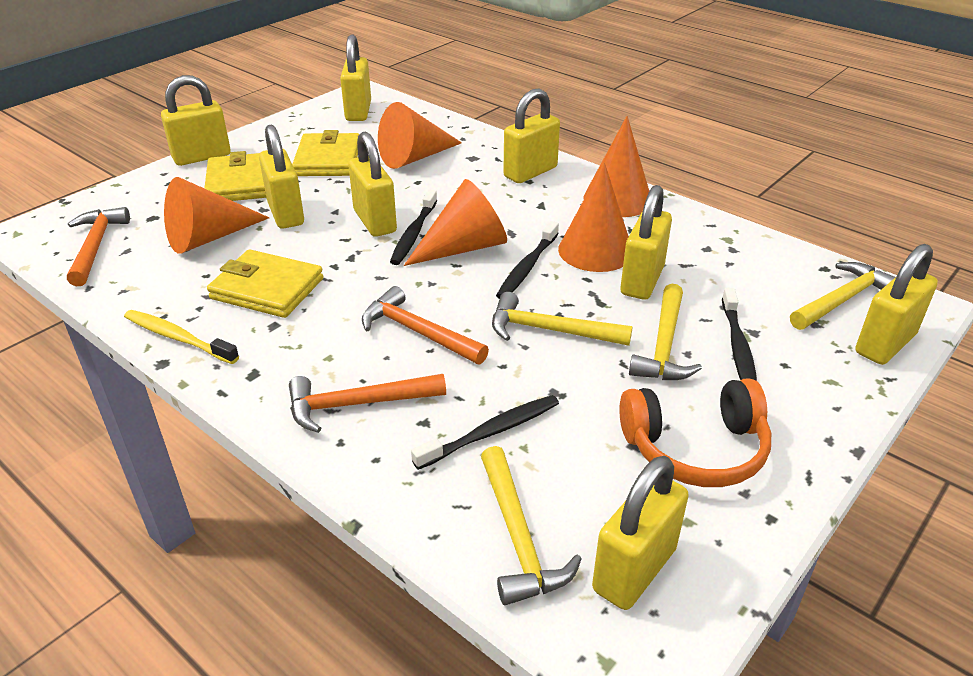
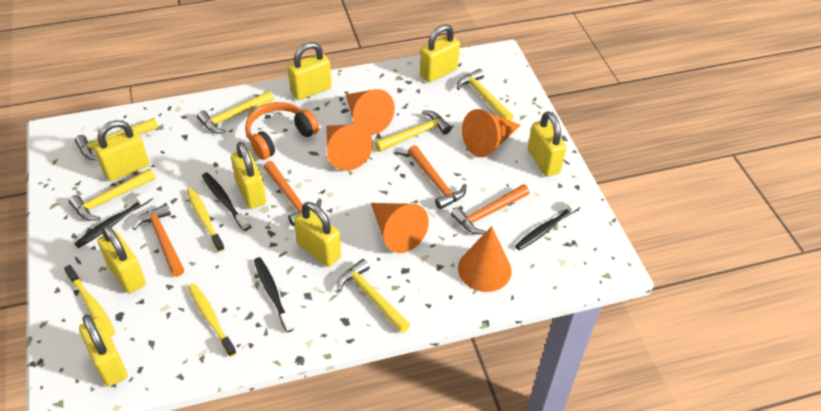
orange hammer: 3 -> 4
yellow hammer: 4 -> 6
yellow toothbrush: 1 -> 3
yellow wallet: 3 -> 0

